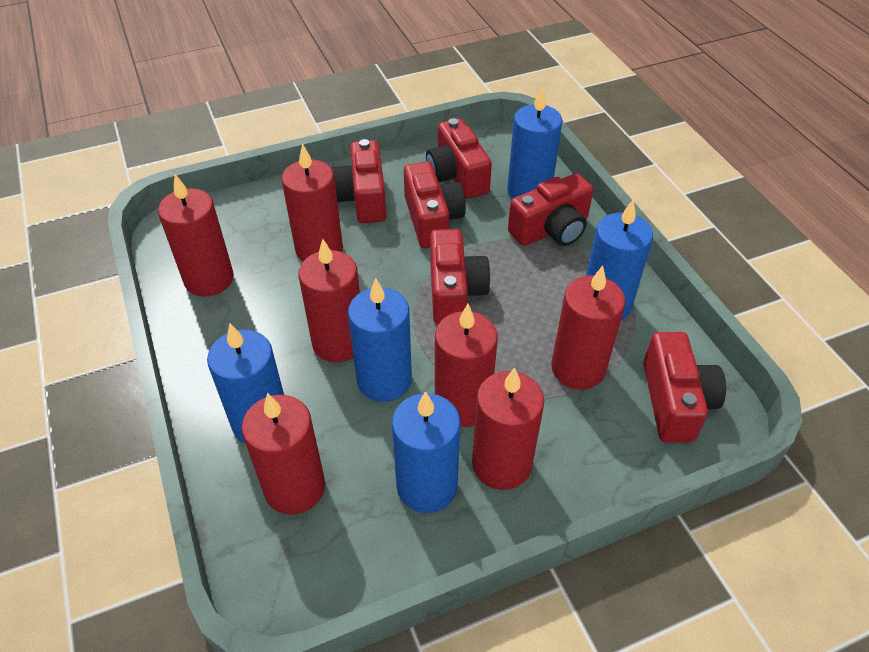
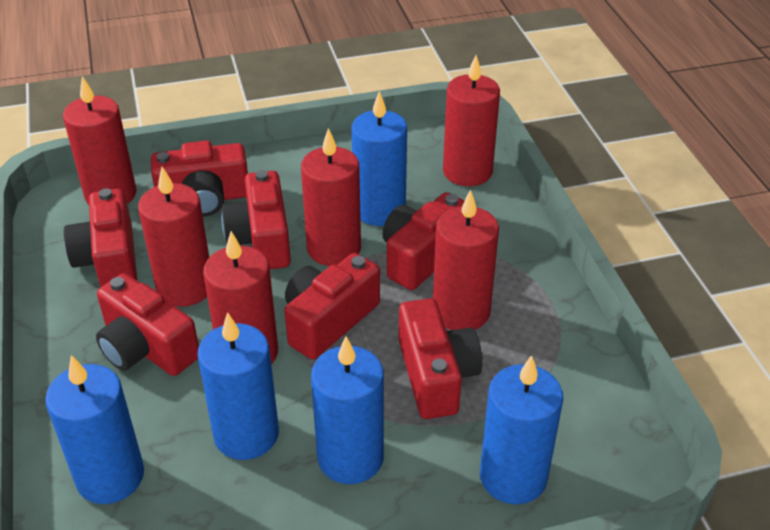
red camera: 6 -> 7
red candle: 7 -> 6

